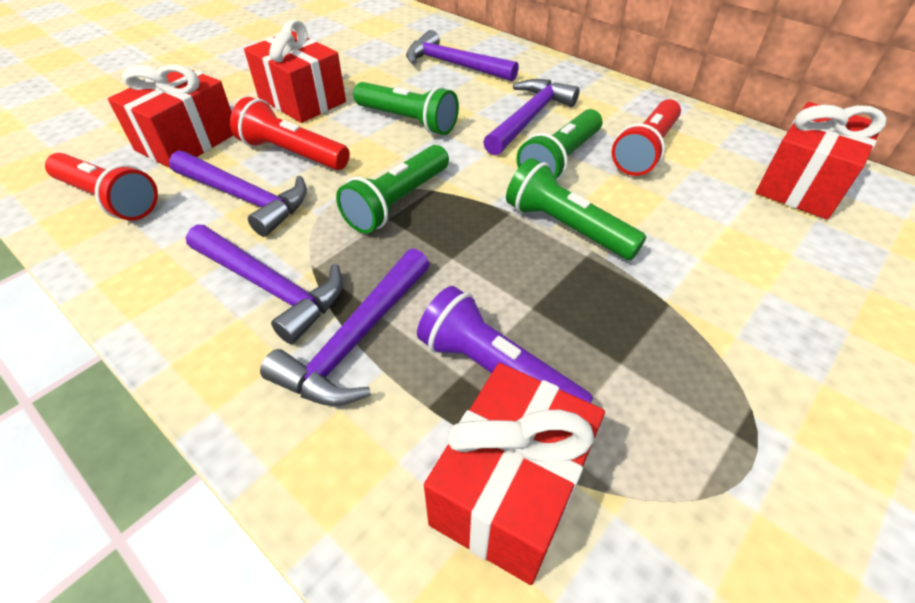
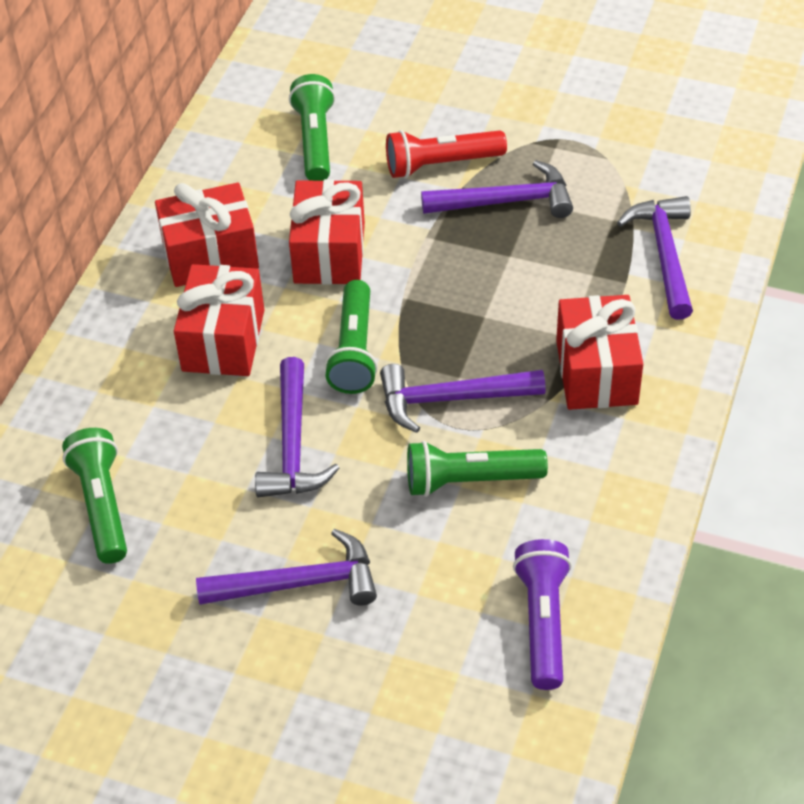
red flashlight: 3 -> 1

